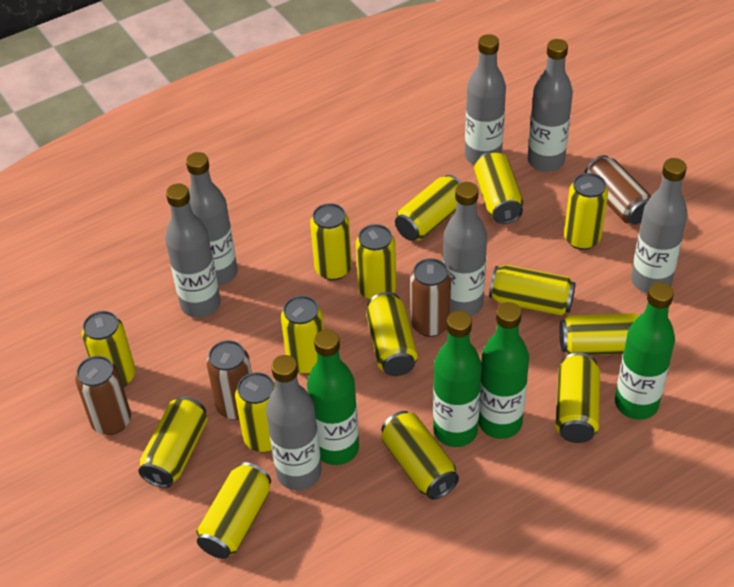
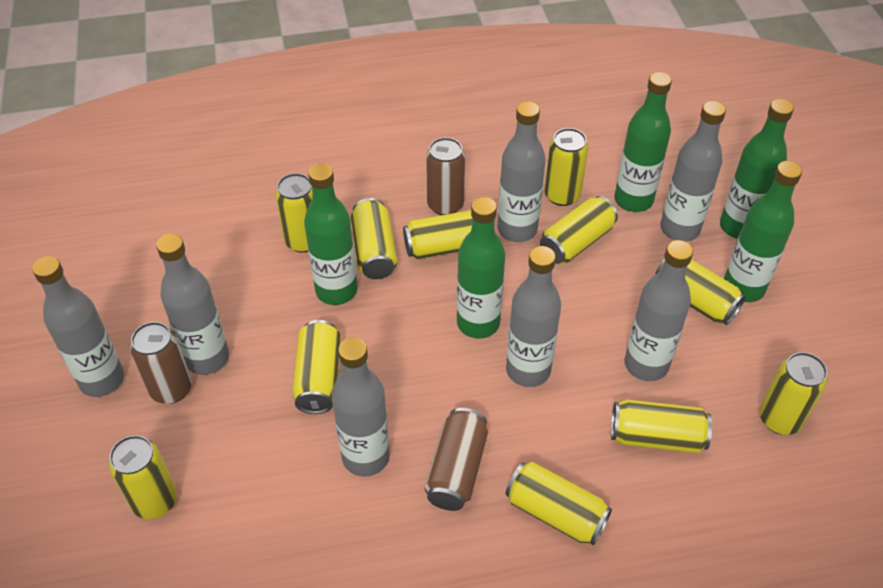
brown can: 4 -> 3
green bottle: 4 -> 5
yellow can: 15 -> 11

